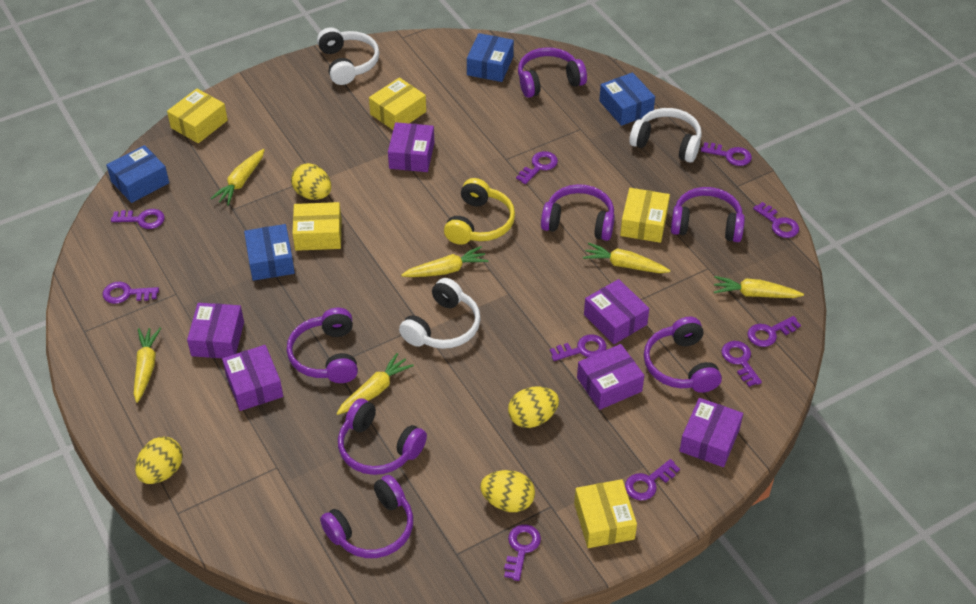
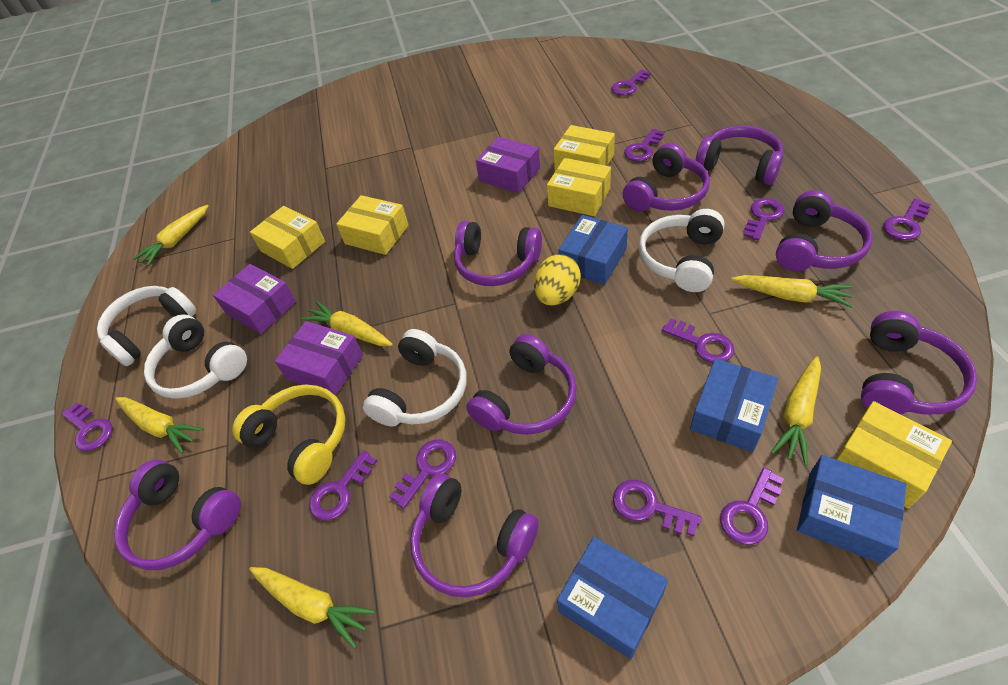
purple box: 6 -> 3
purple headphones: 7 -> 8
white headphones: 3 -> 4
yellow egg: 4 -> 1

